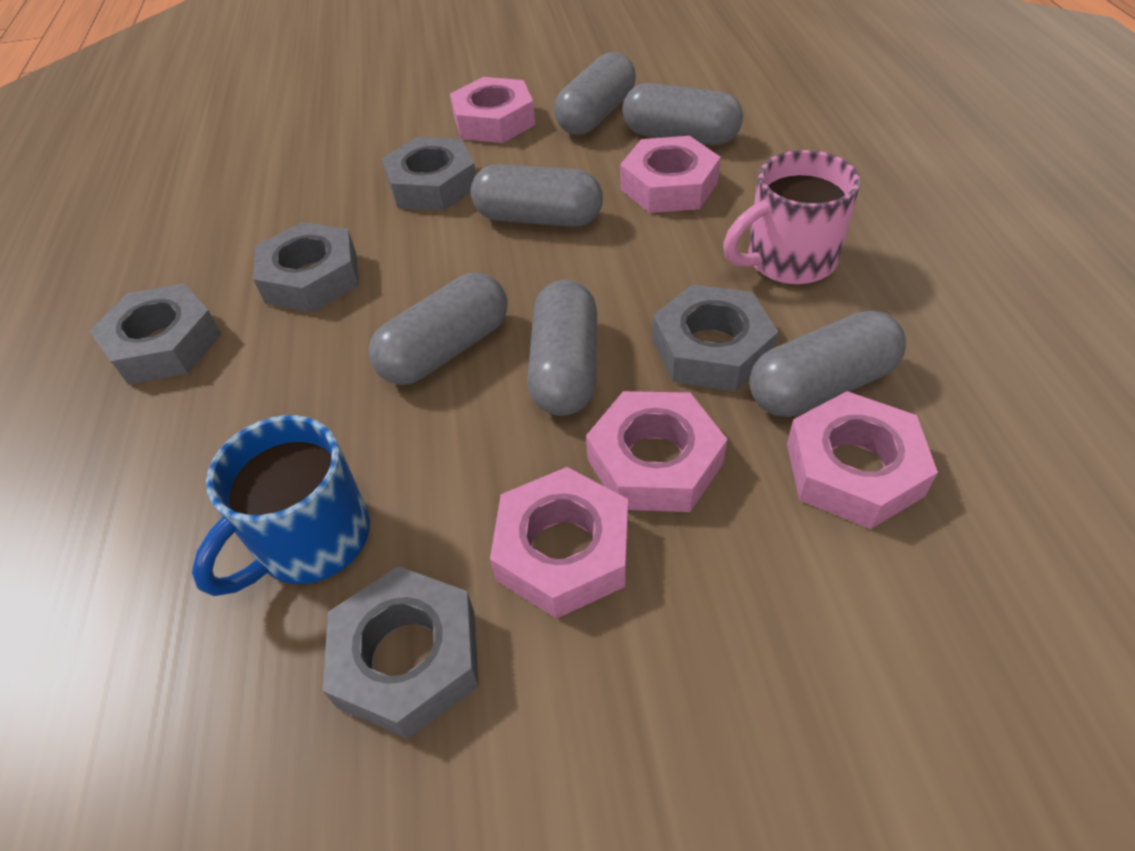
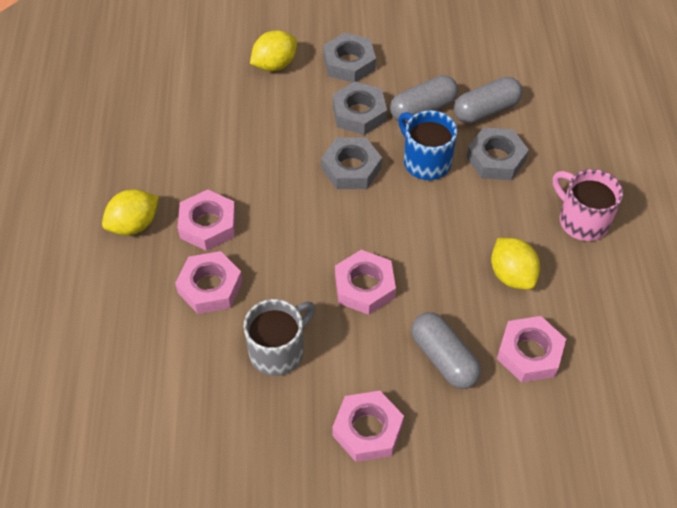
grey capsule: 6 -> 3
grey mug: 0 -> 1
grey nut: 5 -> 4
yellow lemon: 0 -> 3

